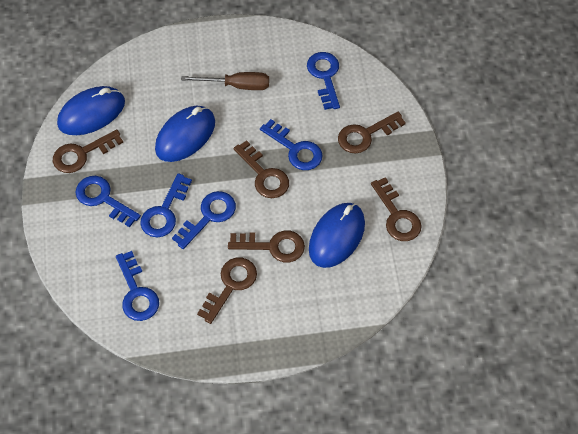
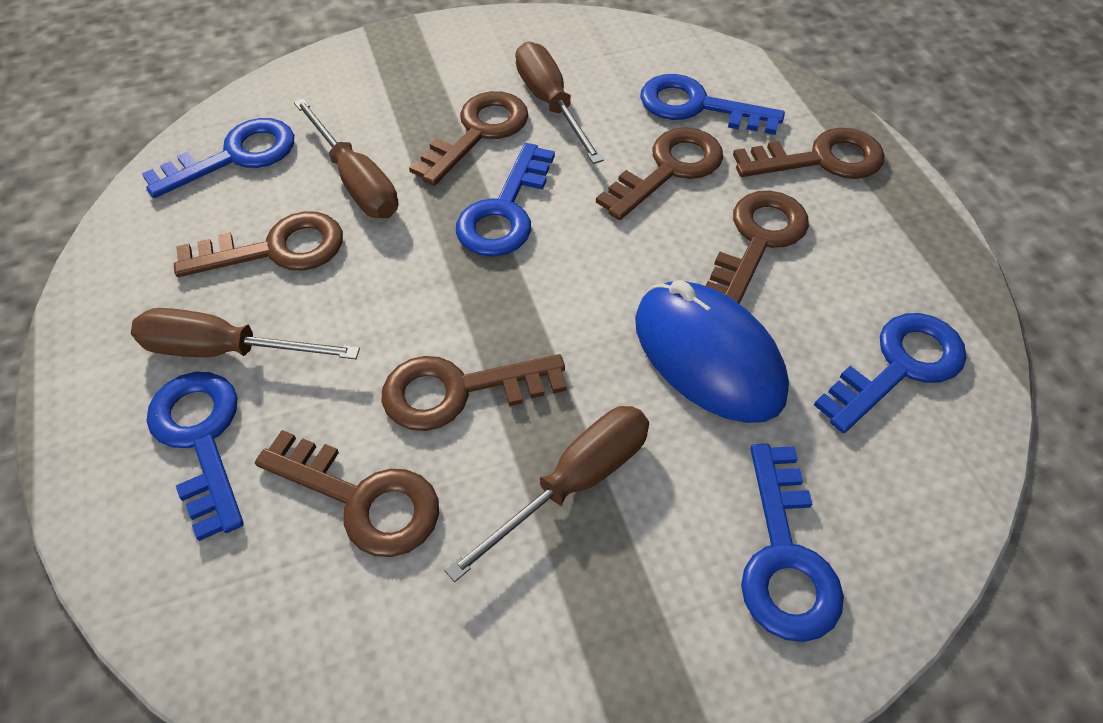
blue mouse: 3 -> 1
brown key: 6 -> 7
brown screwdriver: 1 -> 4

